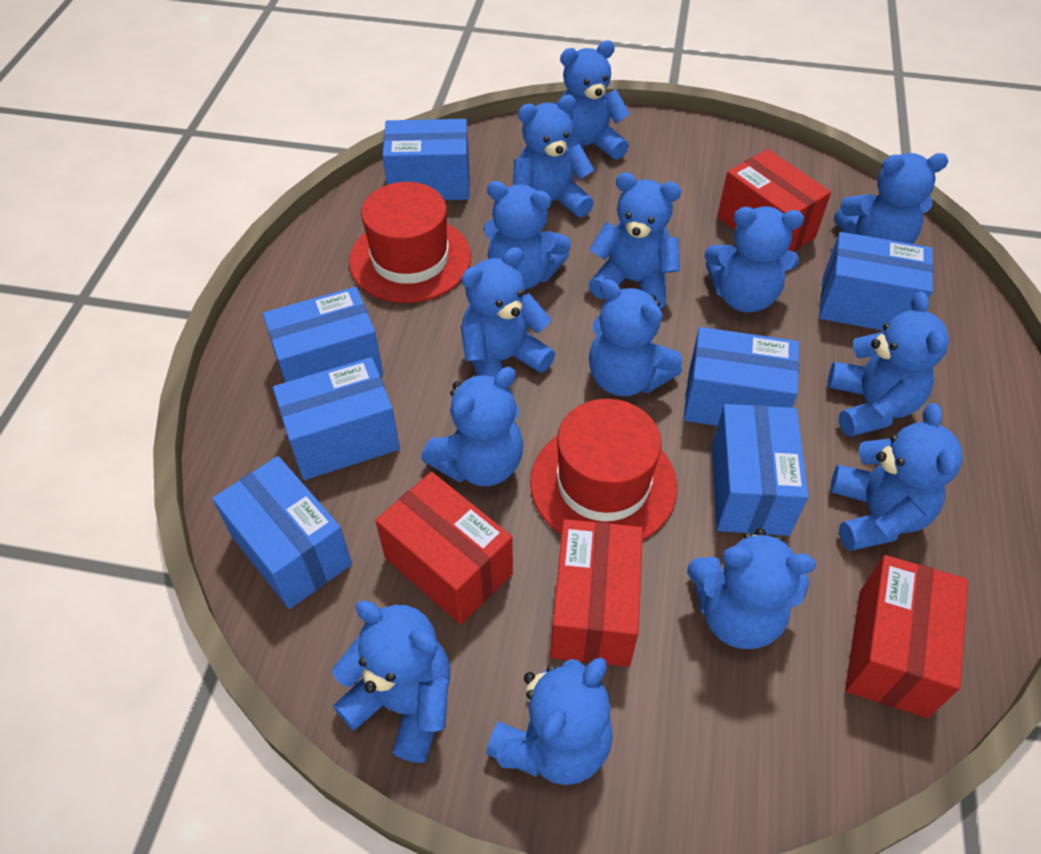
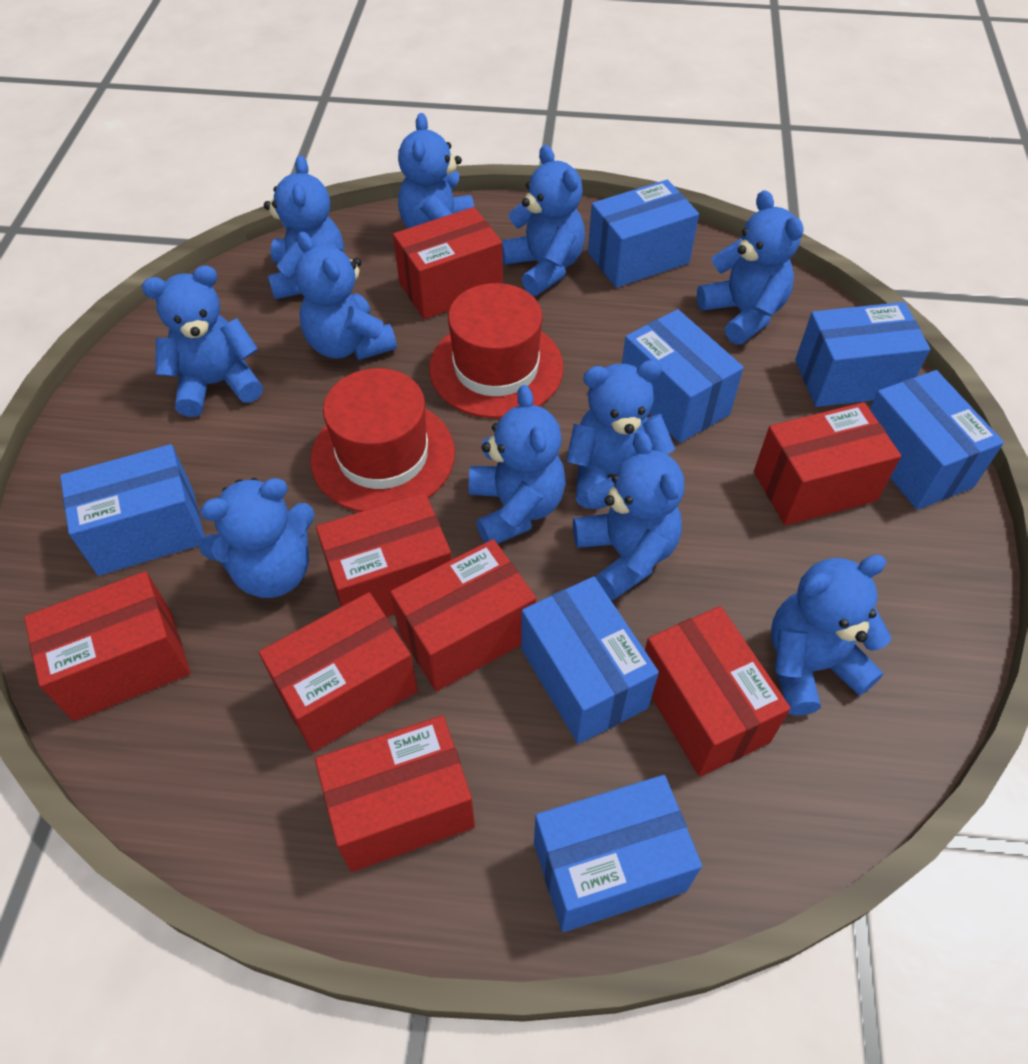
blue teddy bear: 14 -> 11
red box: 4 -> 8

